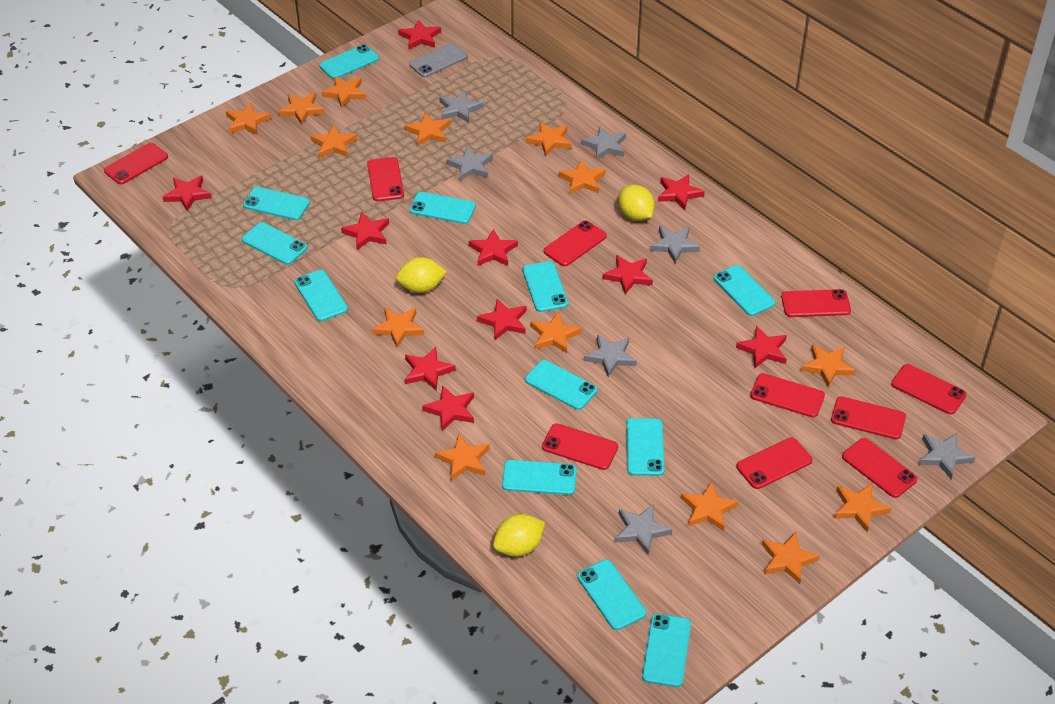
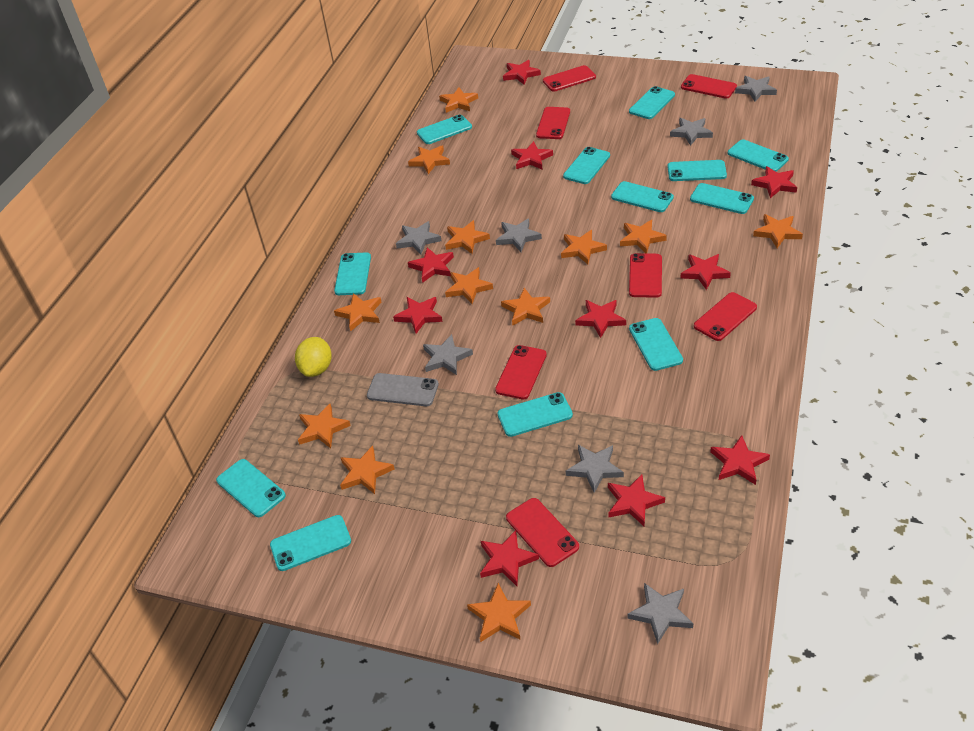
orange star: 14 -> 12
red phone: 10 -> 7
yellow lemon: 3 -> 1

